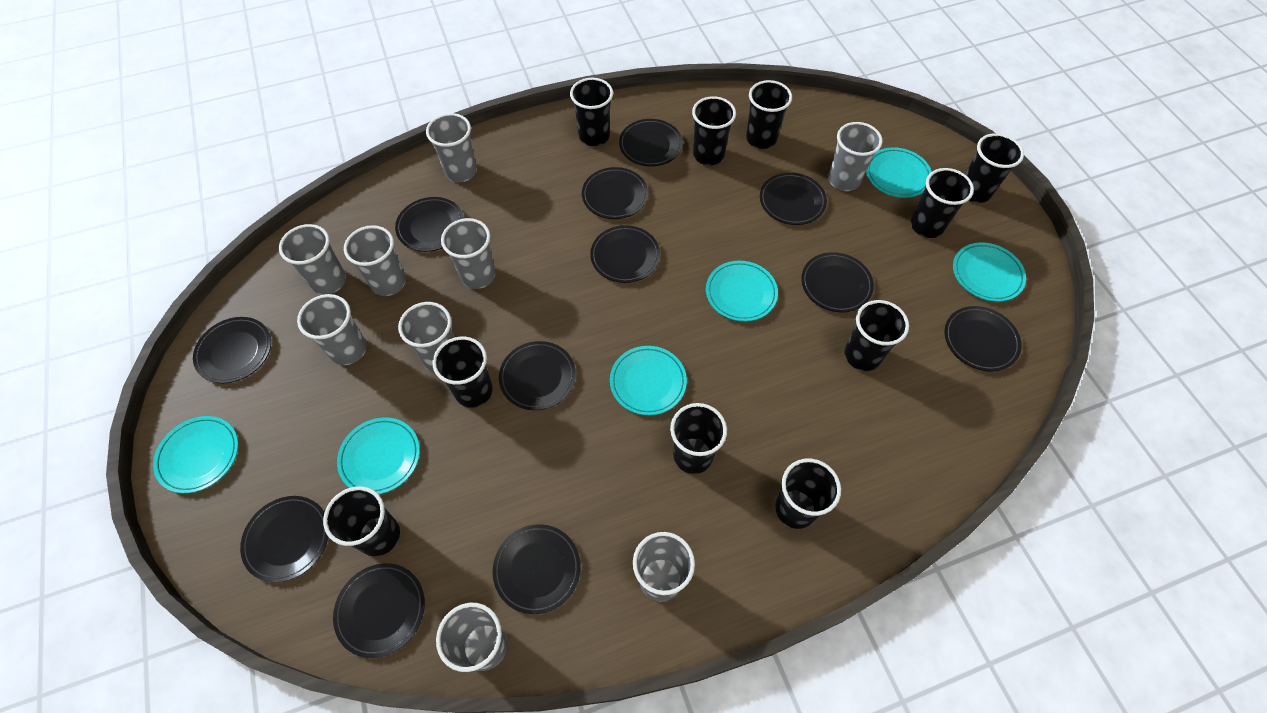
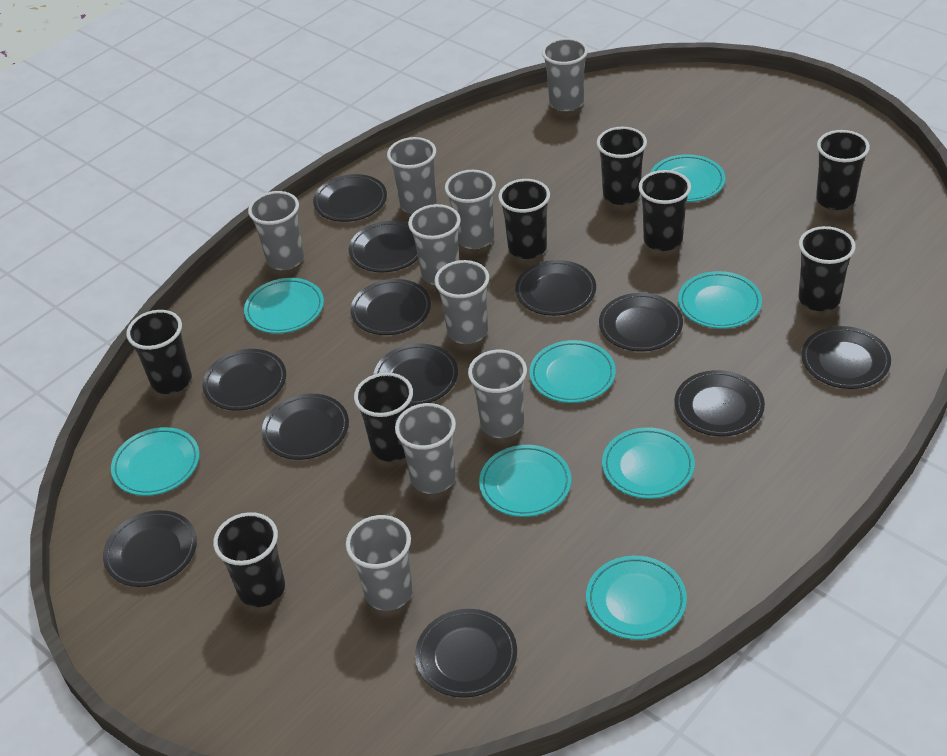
black cup: 10 -> 8
turquoise plate: 6 -> 8

